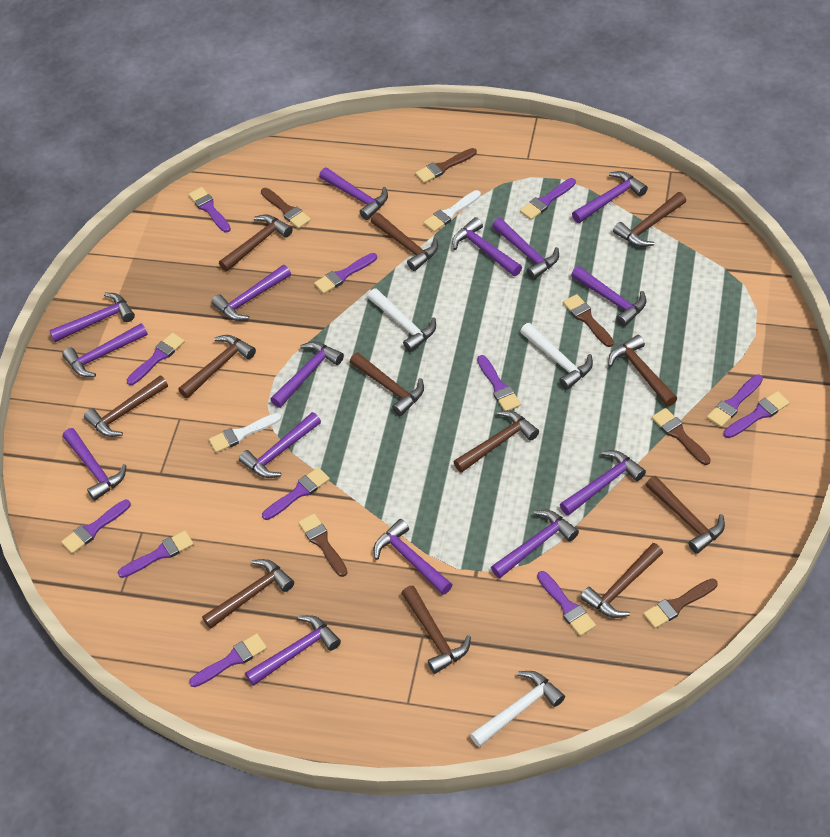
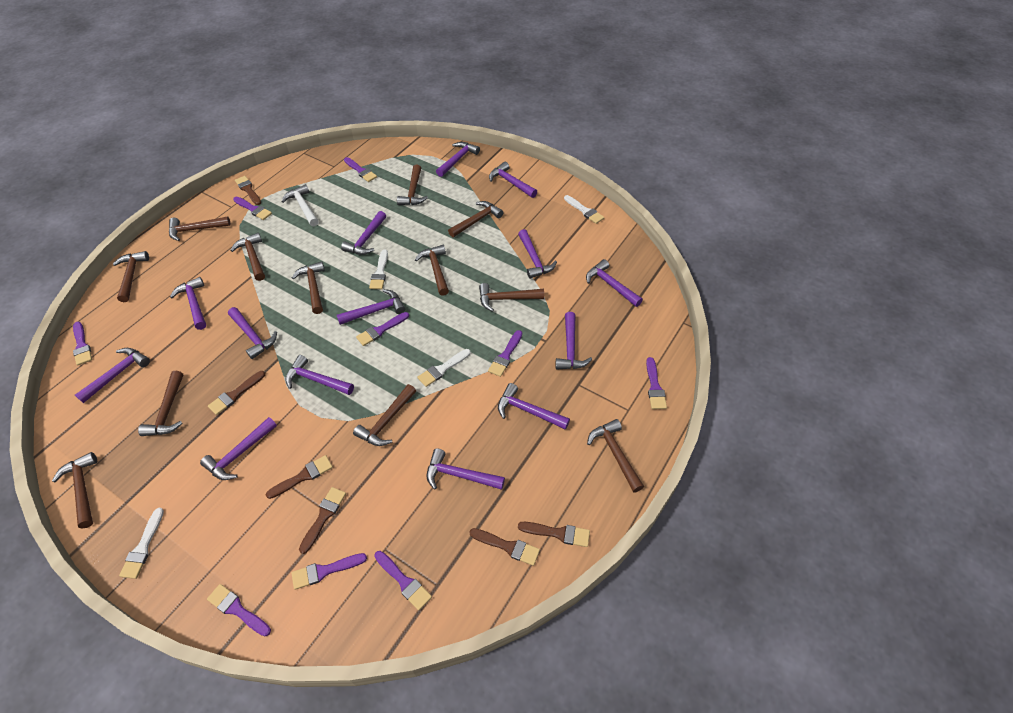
purple brush: 12 -> 9
purple hammer: 15 -> 14
white brush: 2 -> 4
white hammer: 3 -> 1

